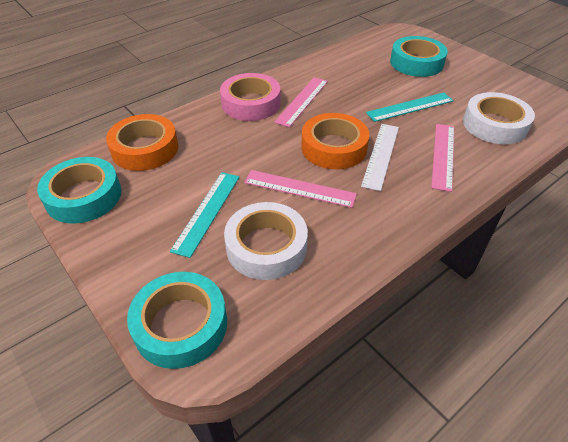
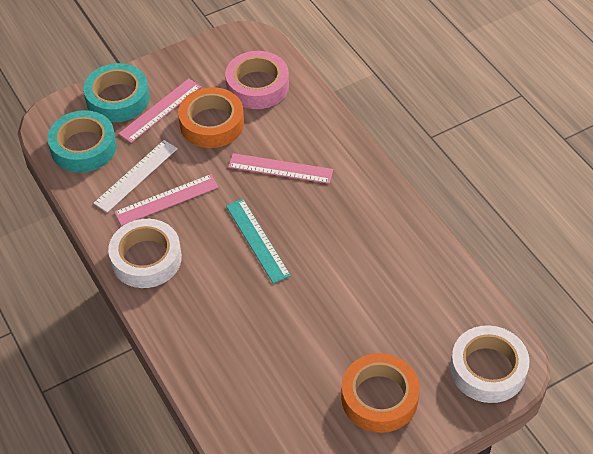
turquoise ruler: 2 -> 1
turquoise tape: 3 -> 2

